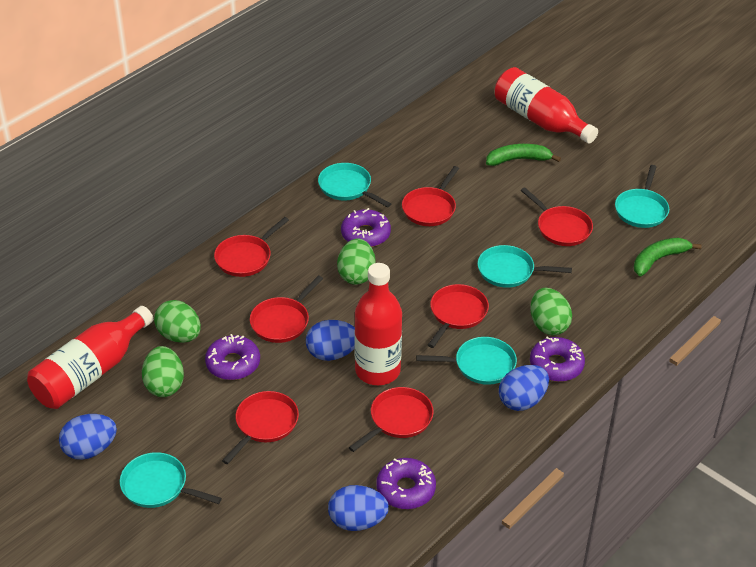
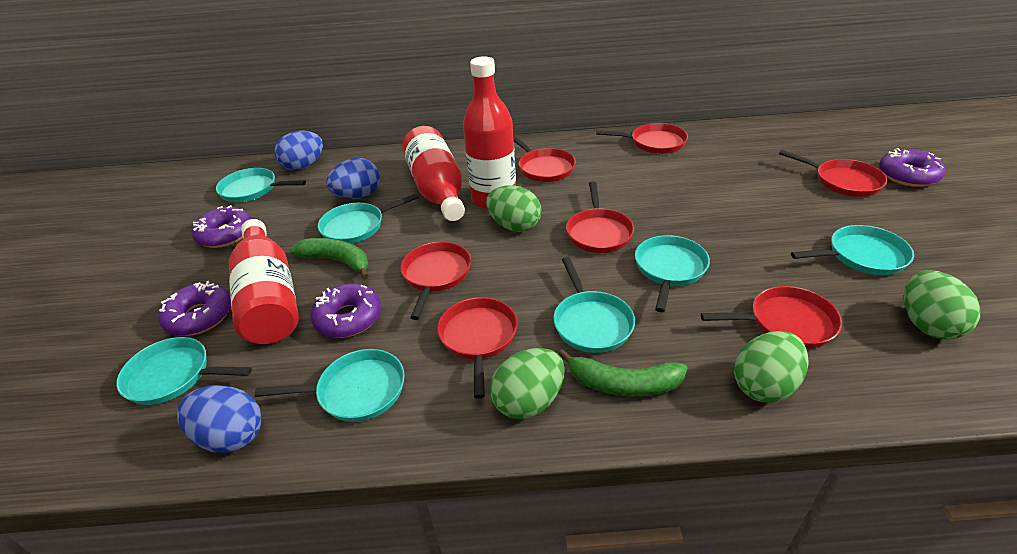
blue egg: 4 -> 3
turquoise pan: 5 -> 7

